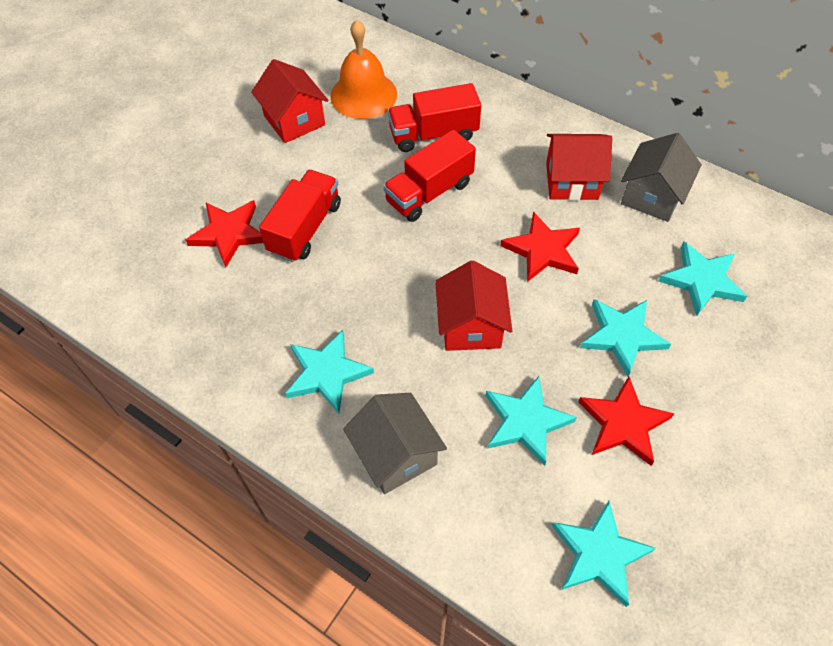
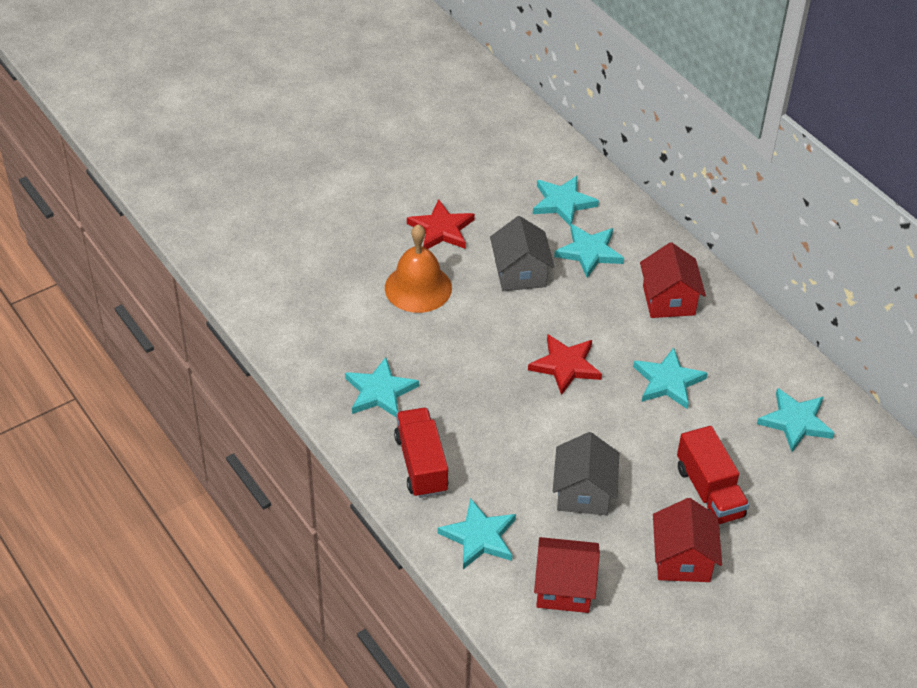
red star: 3 -> 2
red truck: 3 -> 2
turquoise star: 5 -> 6

